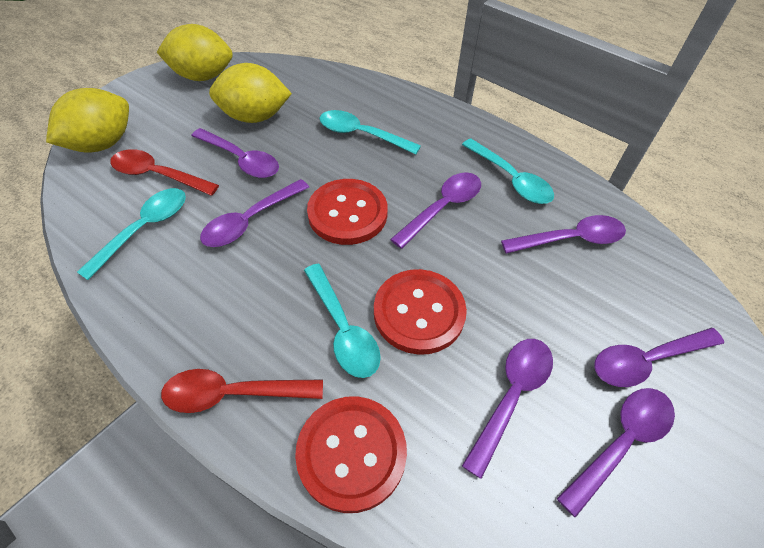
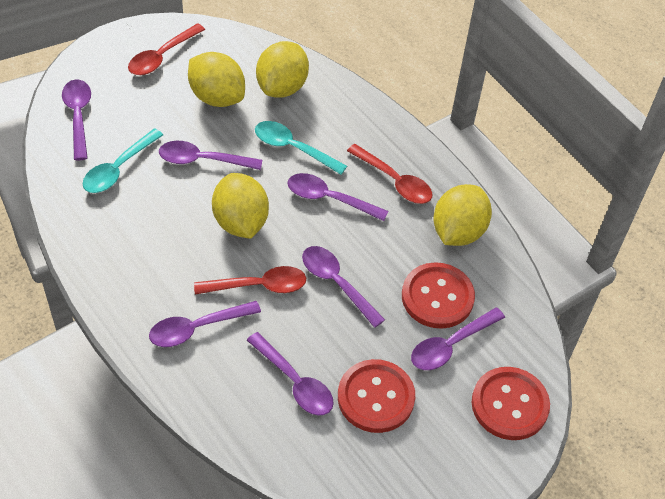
red spoon: 2 -> 3
turquoise spoon: 4 -> 2
yellow lemon: 3 -> 4

